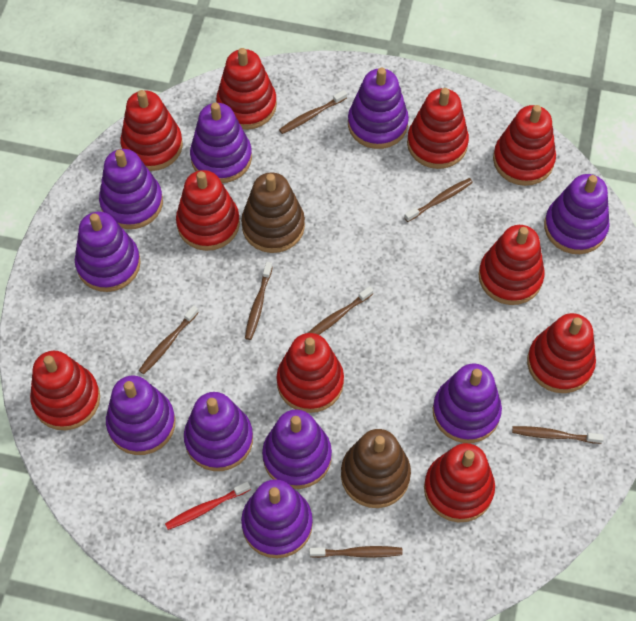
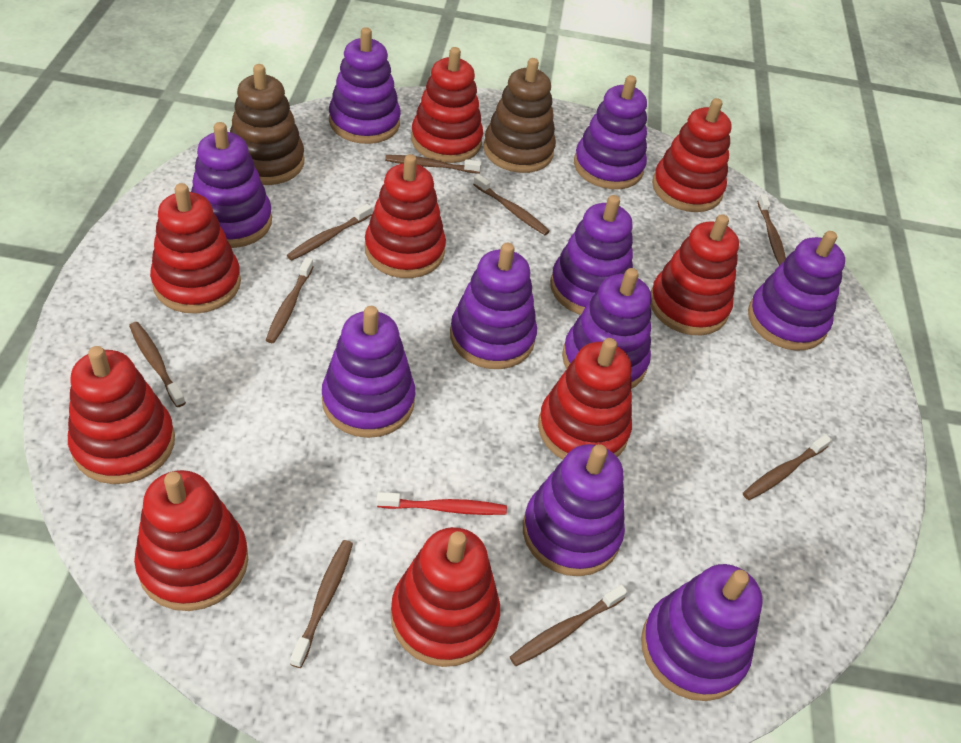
brown toothbrush: 7 -> 9
red stacking toy: 10 -> 9

